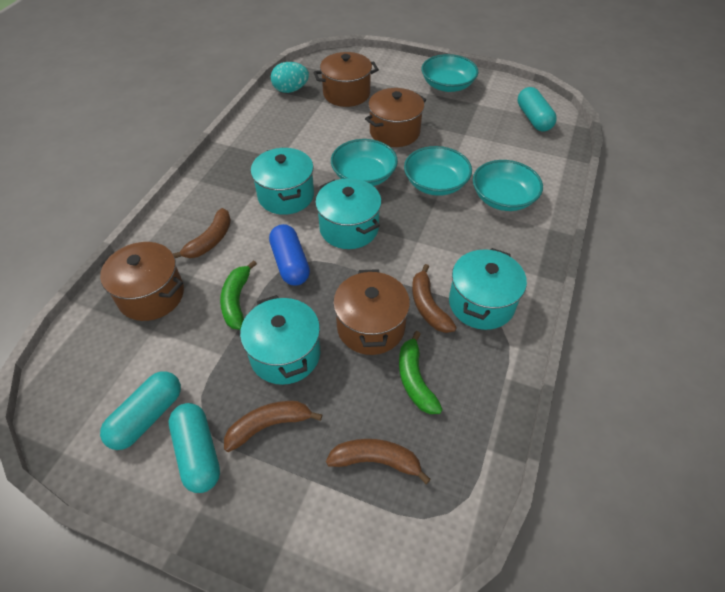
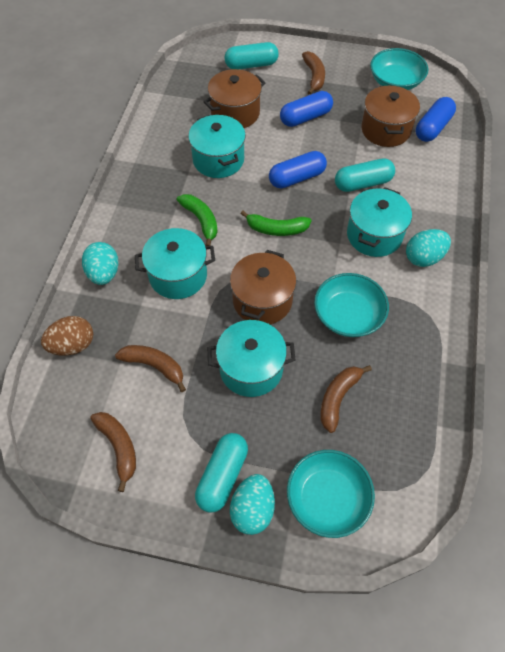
blue capsule: 1 -> 3
brown egg: 0 -> 1
brown pot: 4 -> 3
turquoise bowl: 4 -> 3
turquoise egg: 1 -> 3

